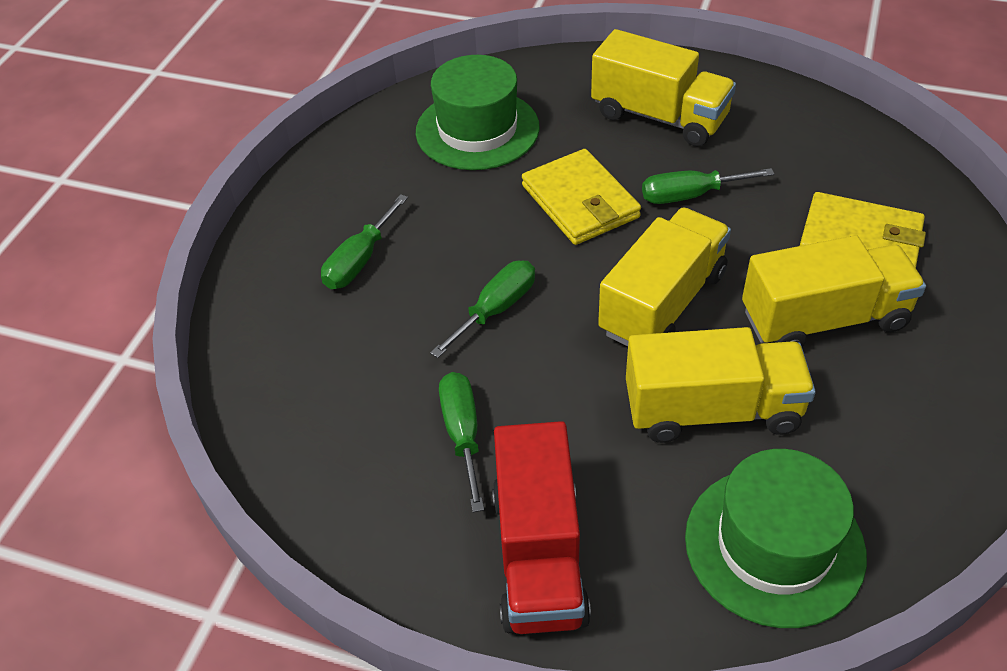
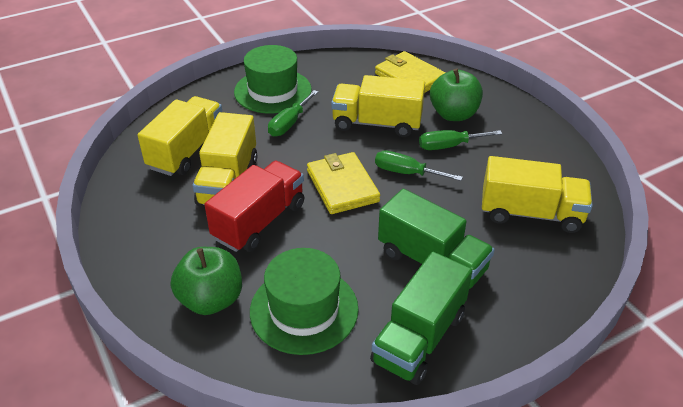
green apple: 0 -> 2
green screwdriver: 4 -> 3
green truck: 0 -> 2

